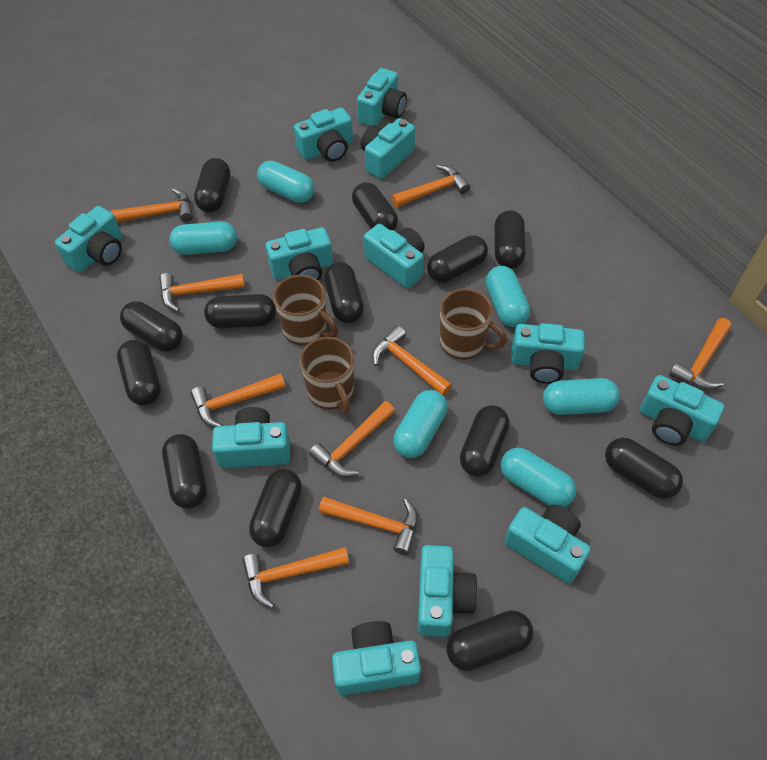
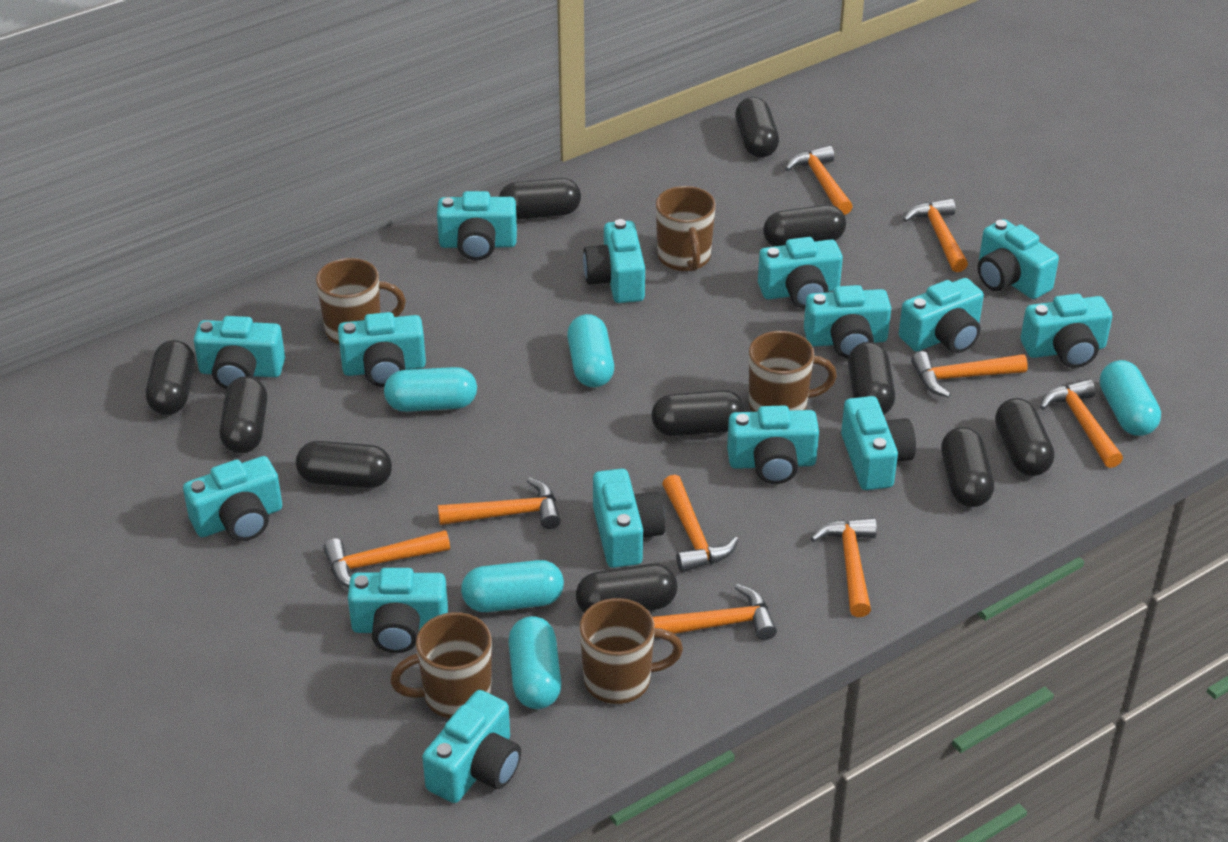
black capsule: 13 -> 11
brown mug: 3 -> 5
turquoise camera: 12 -> 15
turquoise capsule: 6 -> 5

